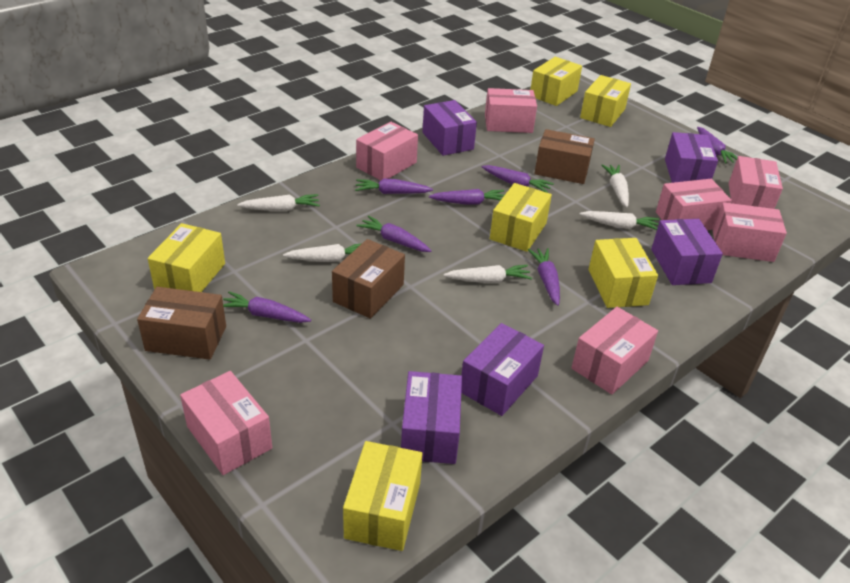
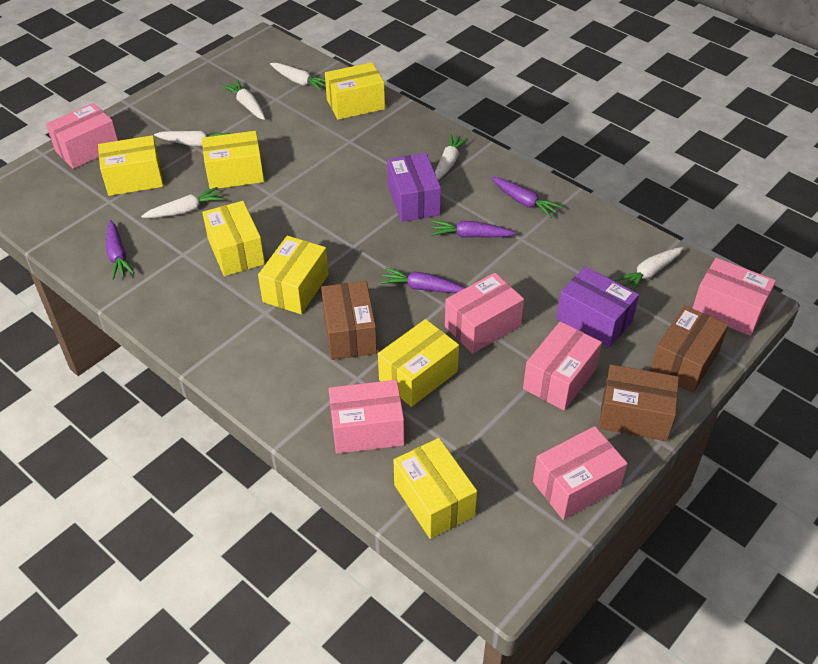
pink box: 7 -> 6
purple box: 5 -> 2
purple carrot: 7 -> 4
white carrot: 5 -> 6
yellow box: 6 -> 7

